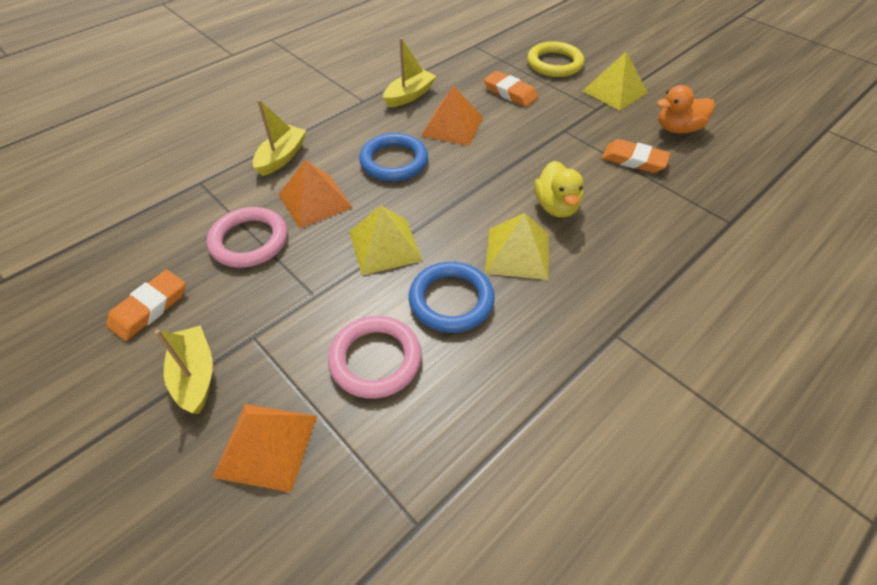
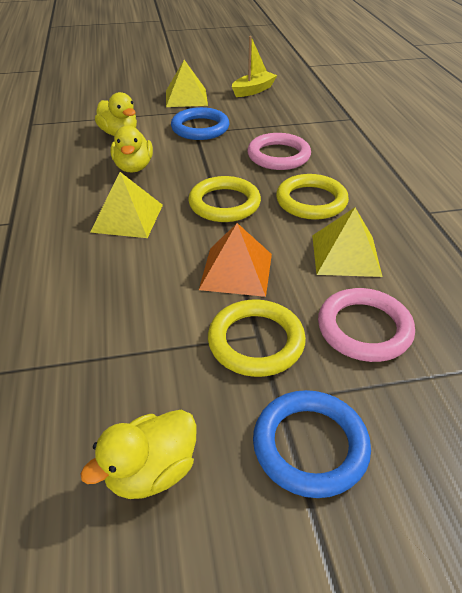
orange duck: 1 -> 0
orange eraser: 3 -> 0
orange pyramid: 3 -> 1
yellow boat: 3 -> 1
yellow duck: 1 -> 3
yellow ring: 1 -> 3

